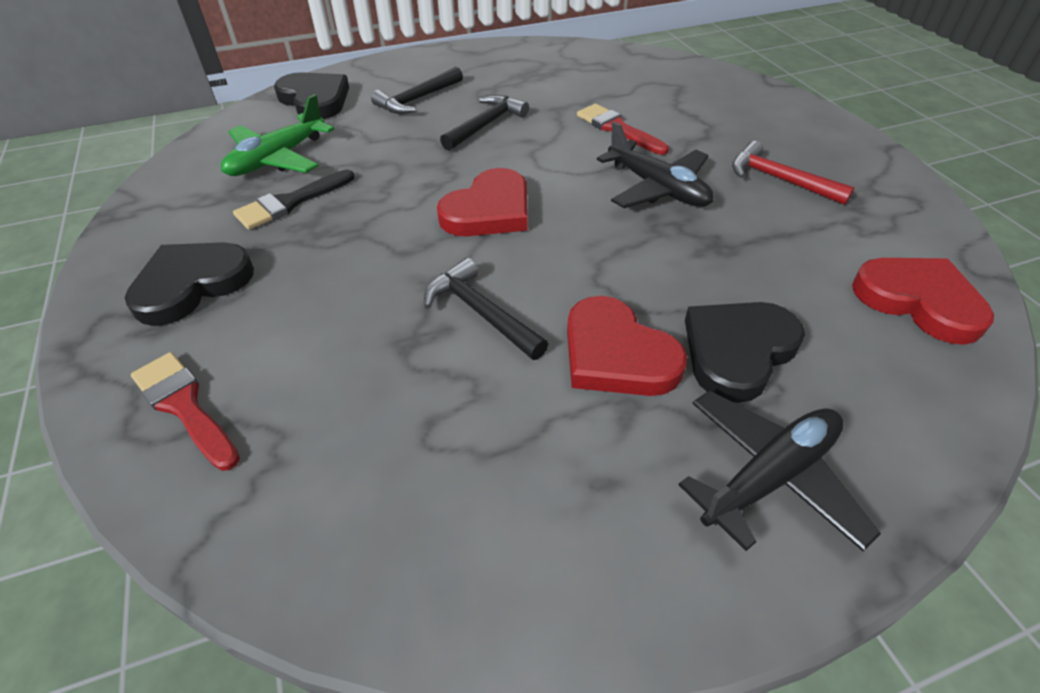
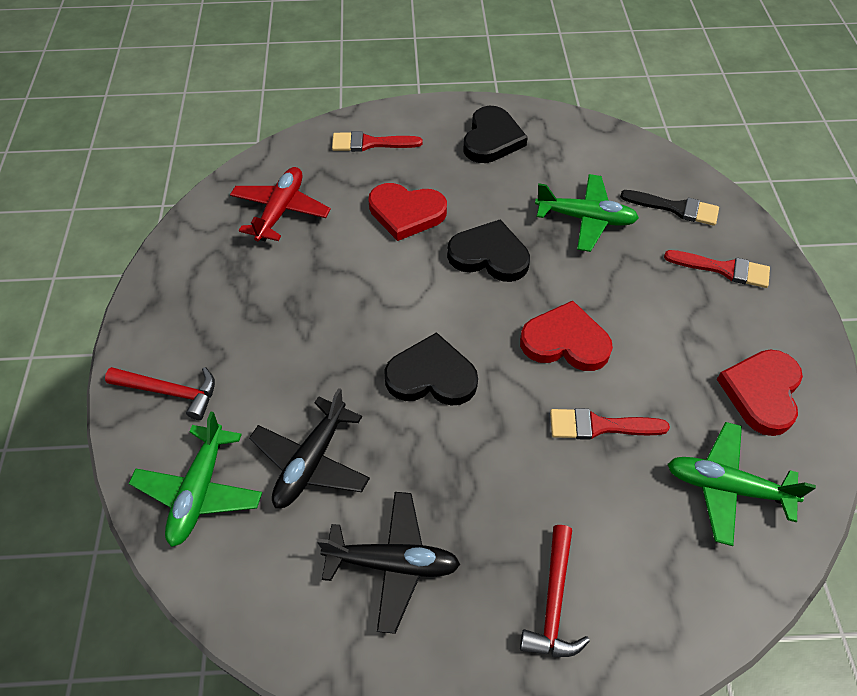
black hammer: 3 -> 0
green plane: 1 -> 3
red brush: 2 -> 3
red hammer: 1 -> 2
red plane: 0 -> 1

